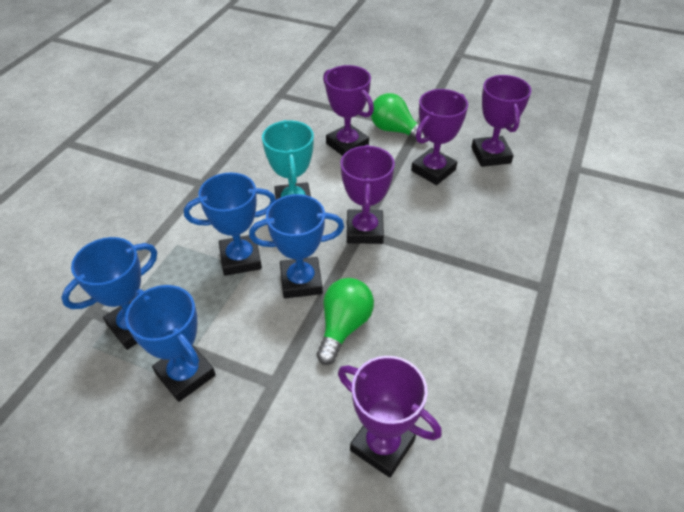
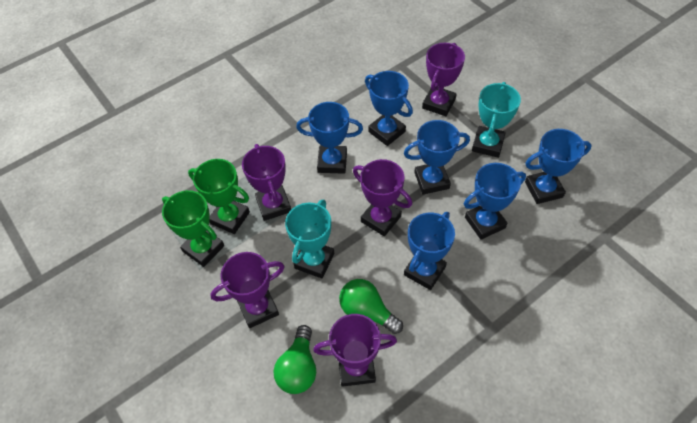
blue trophy: 4 -> 6
green trophy: 0 -> 2
turquoise trophy: 1 -> 2

